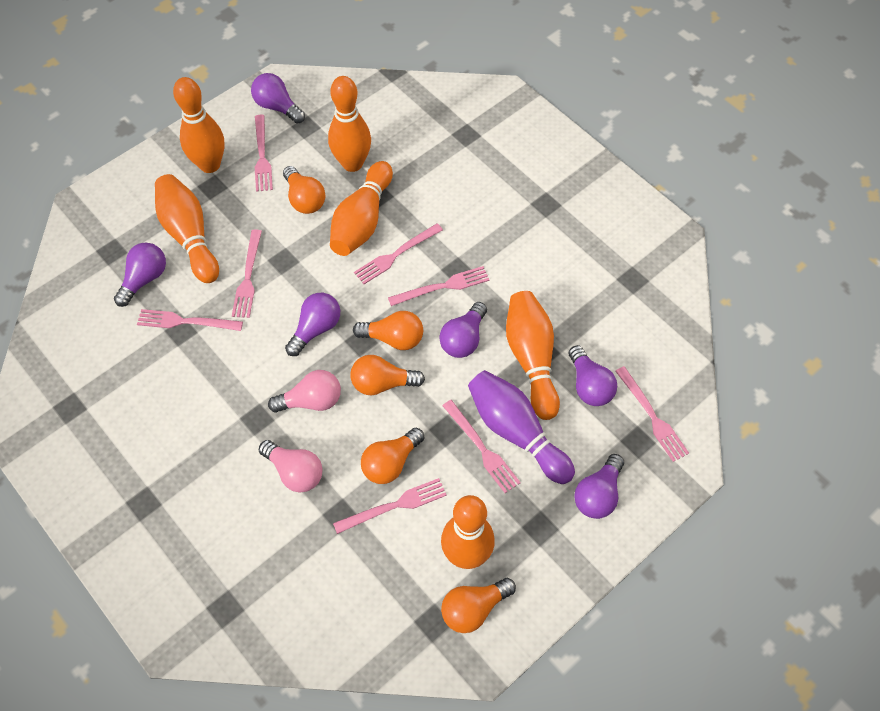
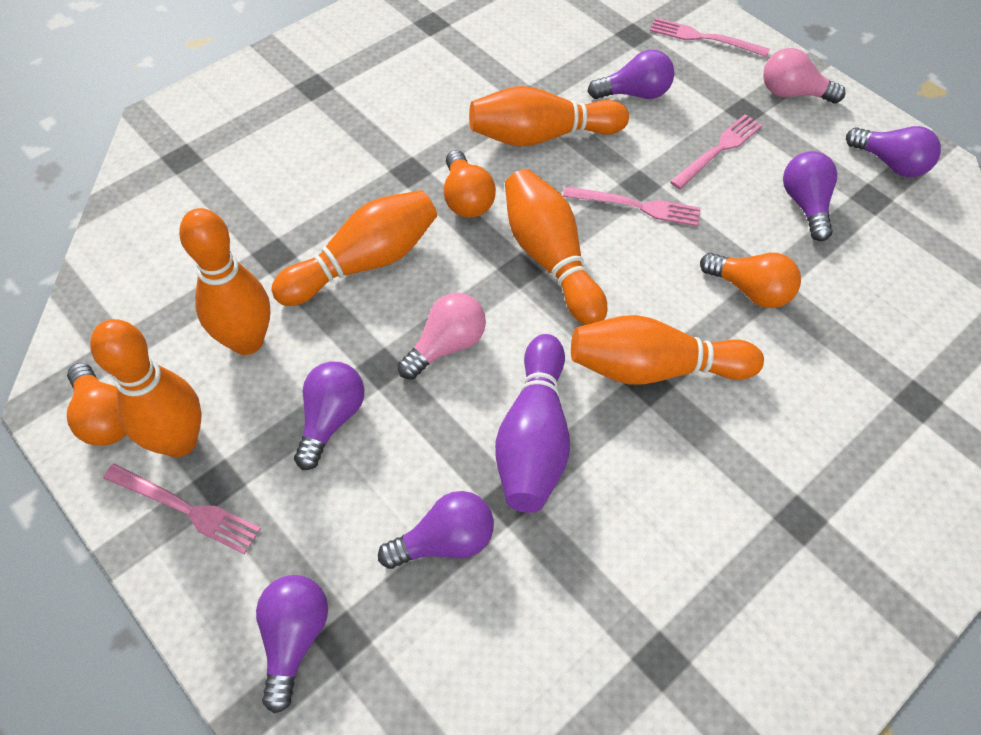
orange light bulb: 5 -> 3
pink fork: 8 -> 4

